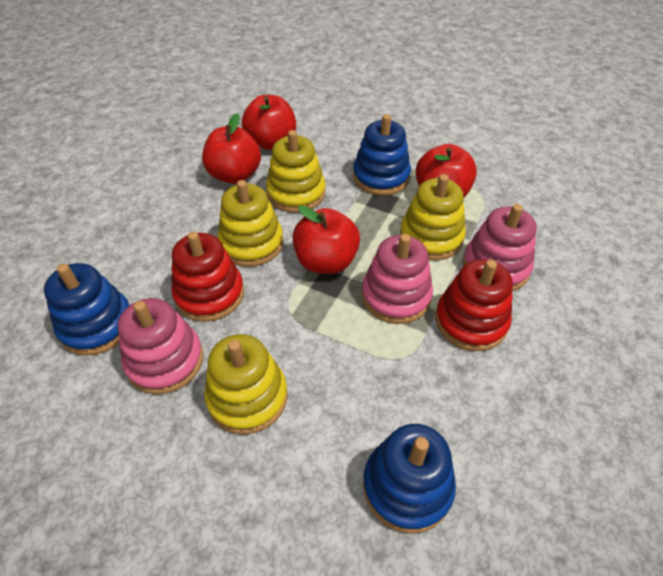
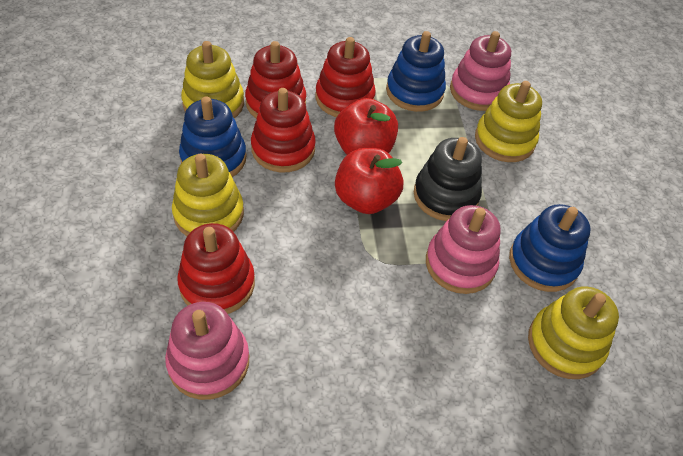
black stacking toy: 0 -> 1
red apple: 4 -> 2
red stacking toy: 2 -> 4

